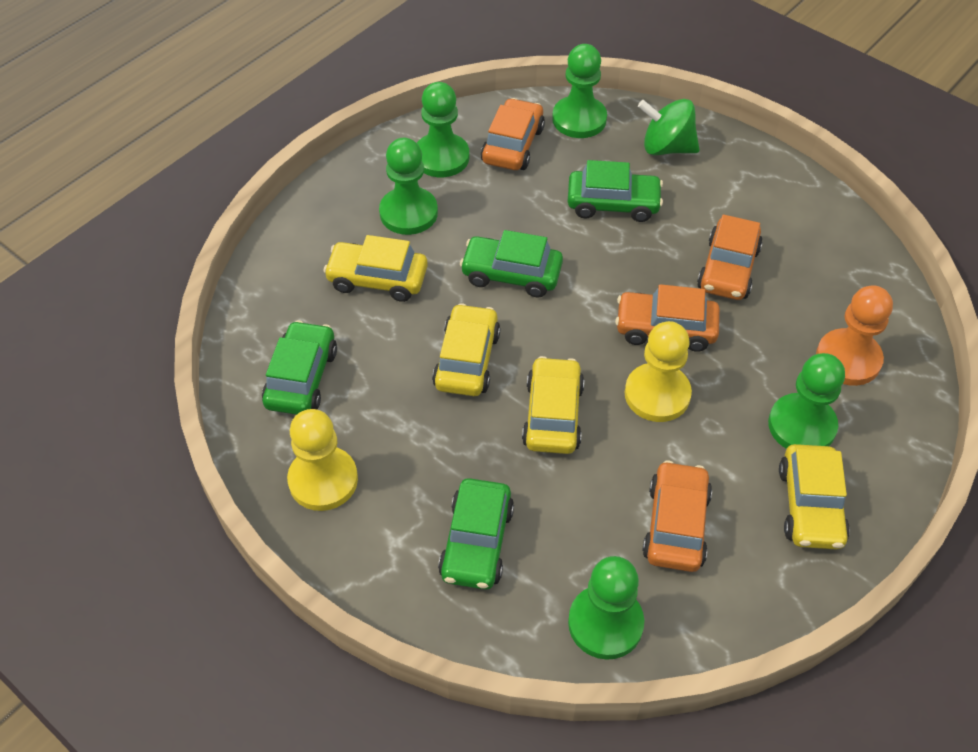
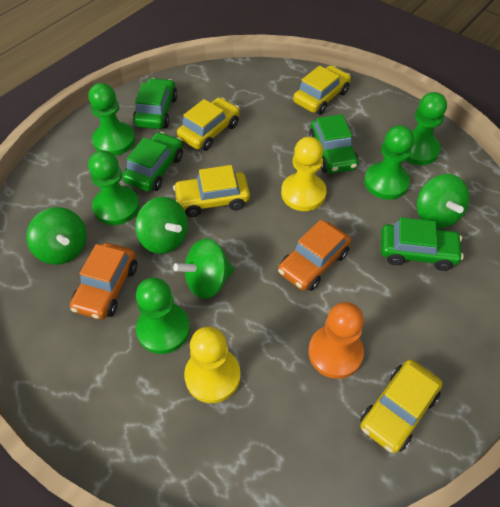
green spinning top: 1 -> 4
orange car: 4 -> 2

